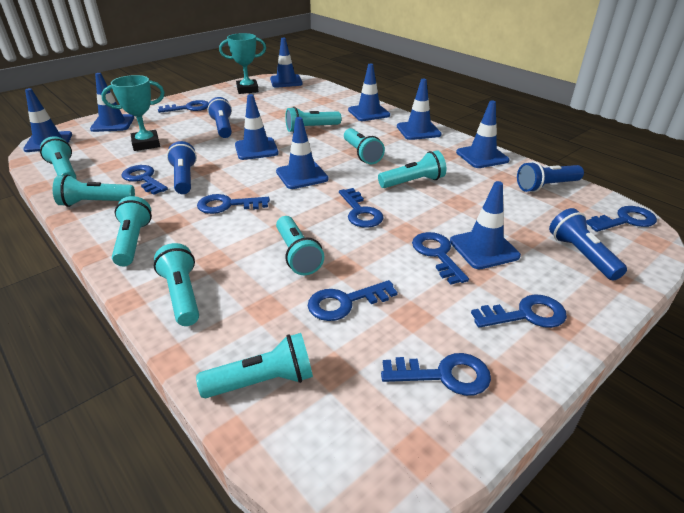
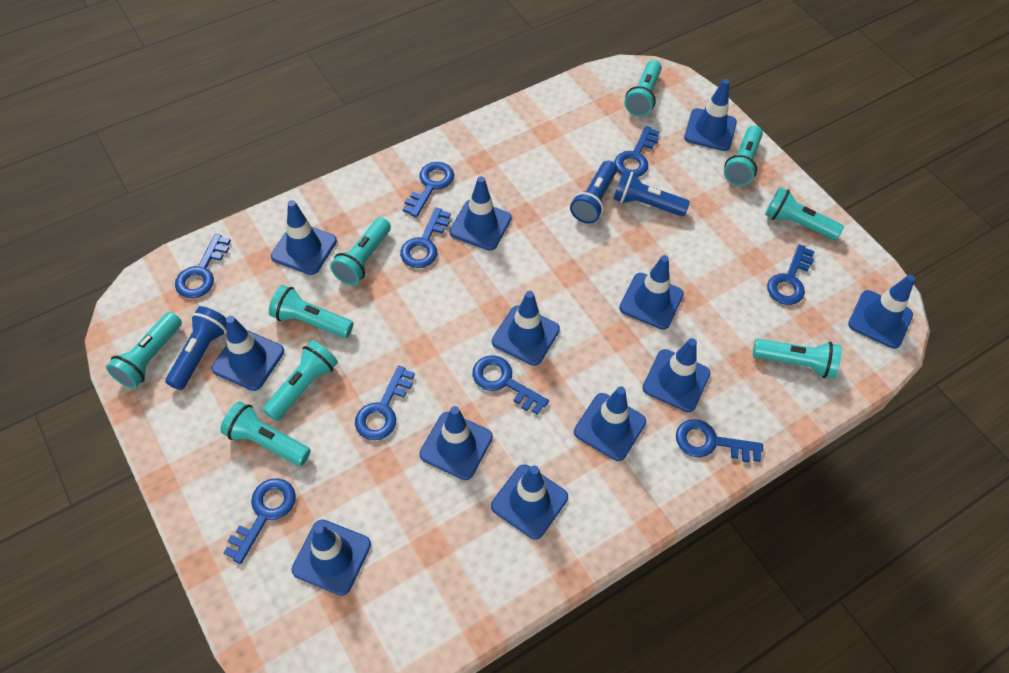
blue flashlight: 4 -> 3
blue traffic cone: 9 -> 12
turquoise trophy: 2 -> 0

